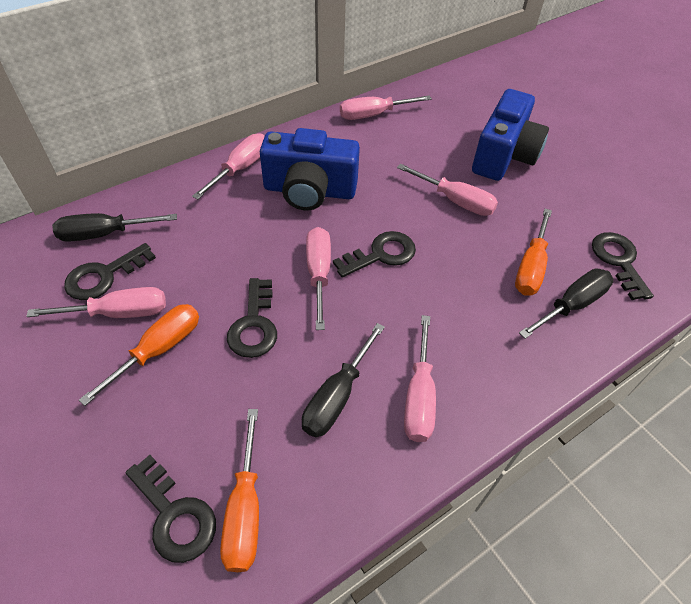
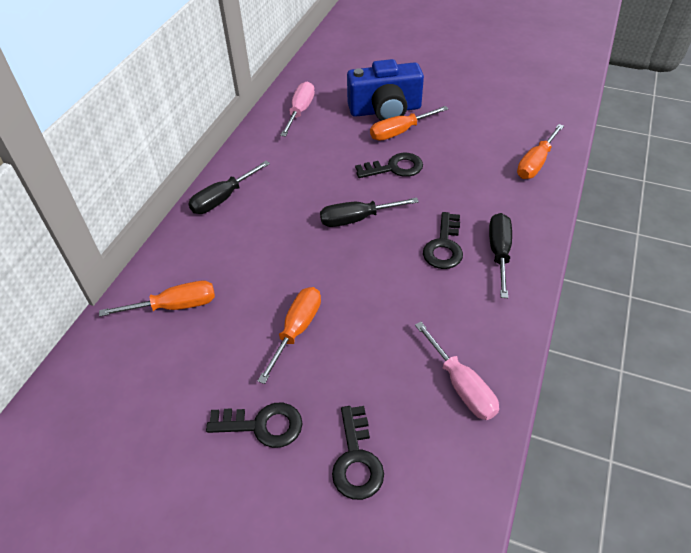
black key: 5 -> 4
blue camera: 2 -> 1
orange screwdriver: 3 -> 4
pink screwdriver: 6 -> 2

